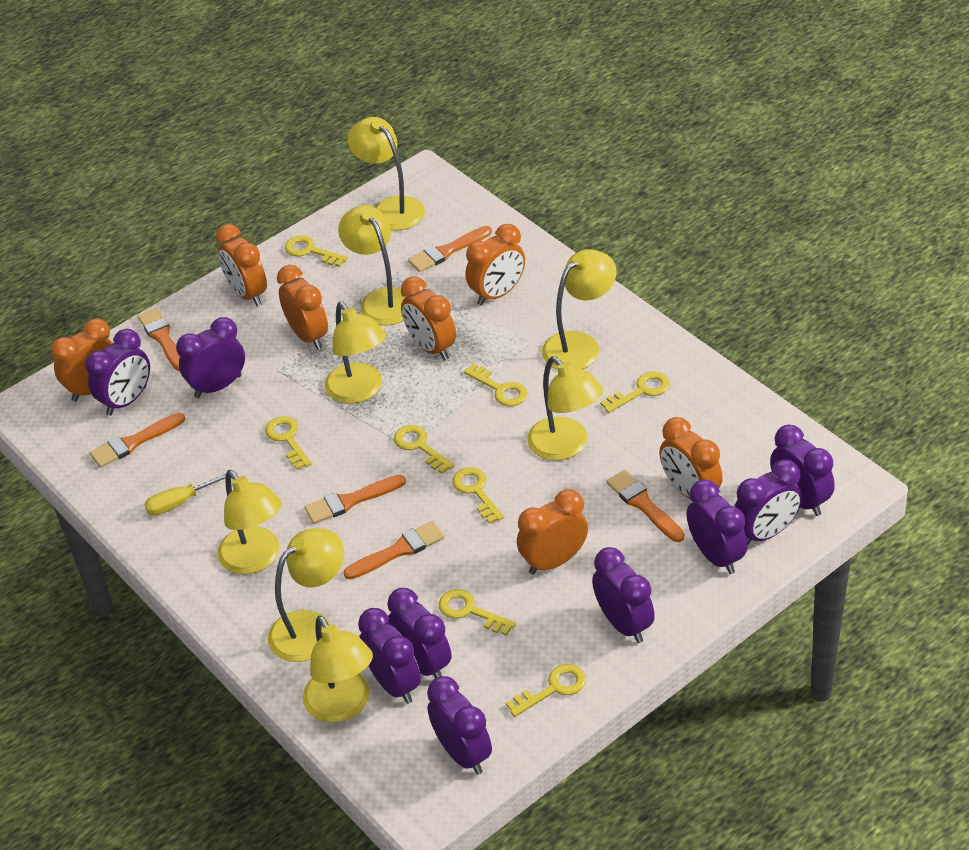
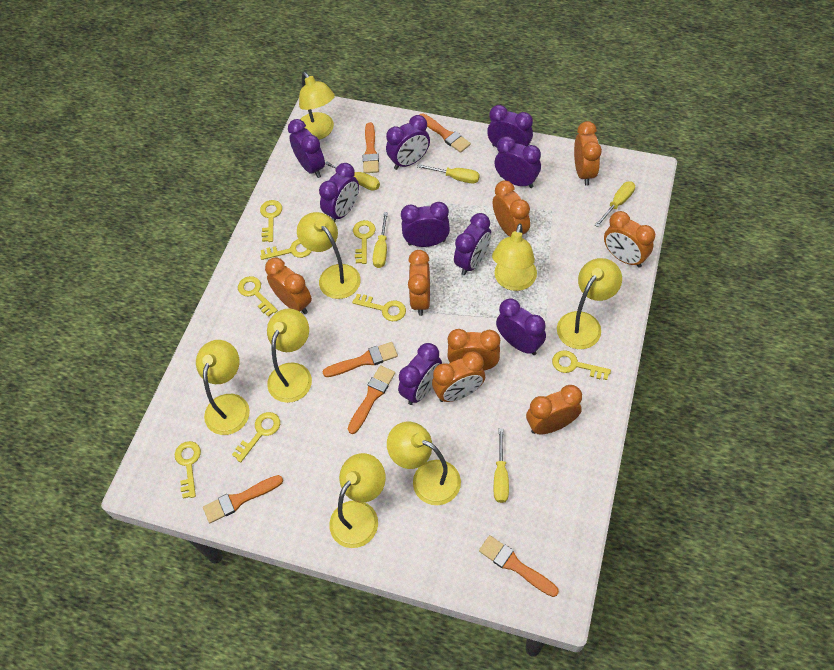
orange clock: 7 -> 8
yellow screwdriver: 1 -> 5

